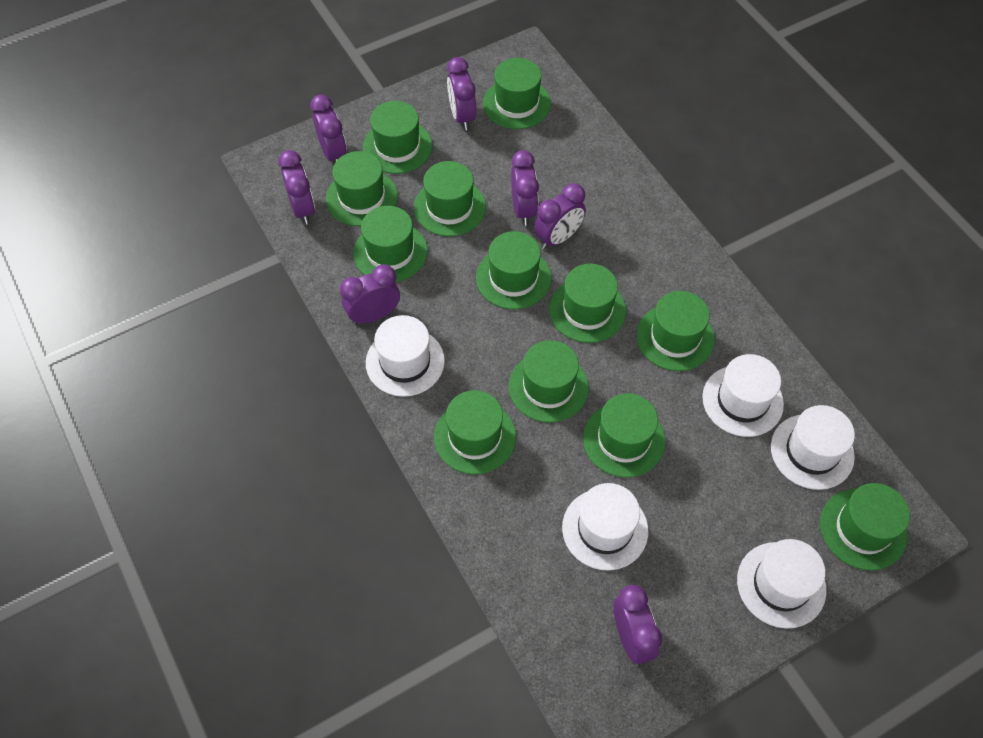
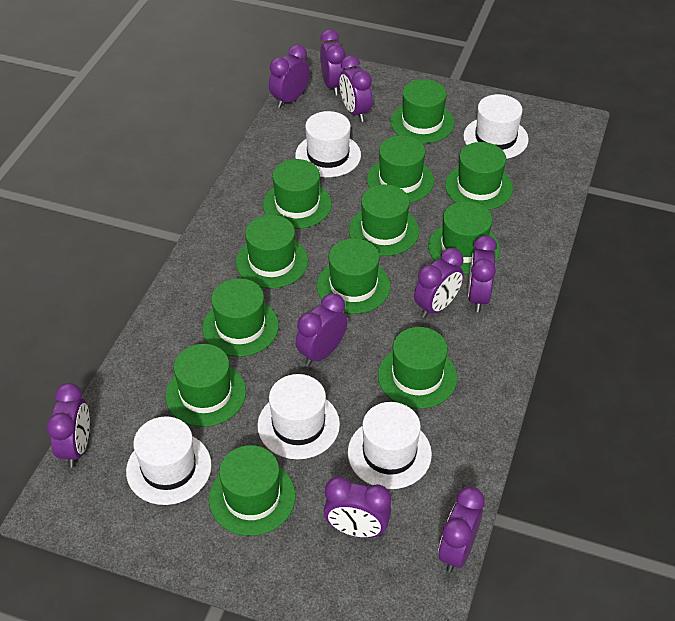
purple clock: 7 -> 9

